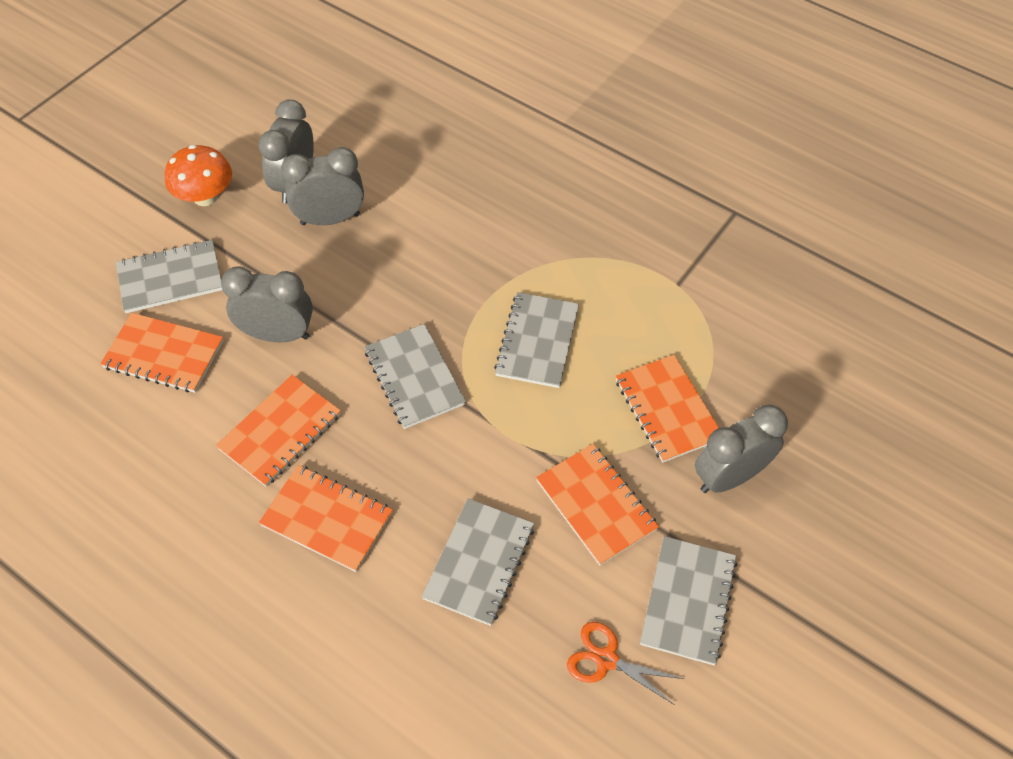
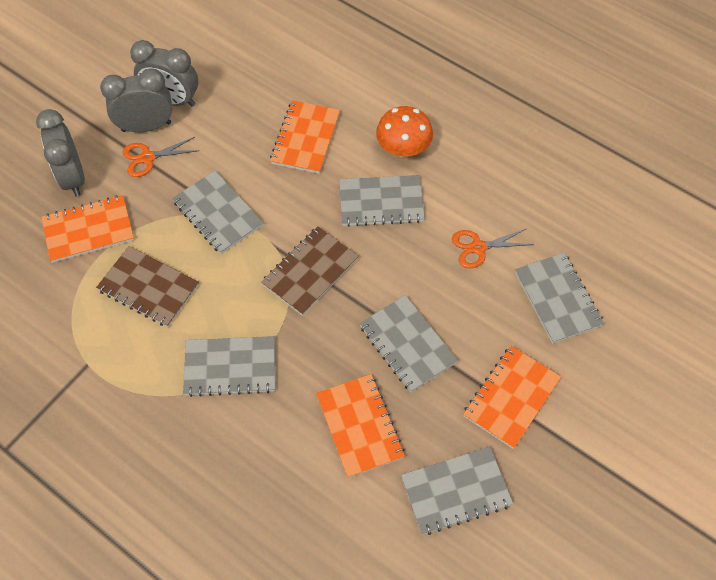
brown notebook: 0 -> 2
grey clock: 4 -> 3
grey notebook: 5 -> 6
orange notebook: 5 -> 4
orange scissors: 1 -> 2

